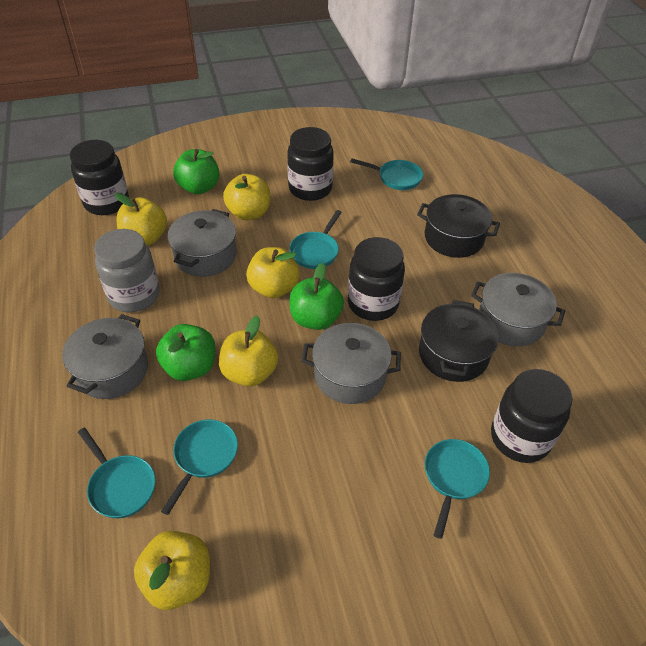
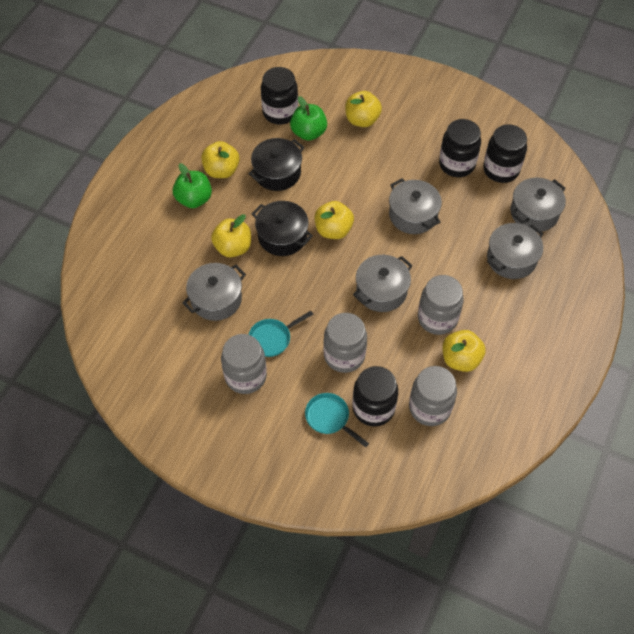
green apple: 3 -> 2
grey jar: 1 -> 4
grey pot: 4 -> 5
turquoise pan: 5 -> 2

